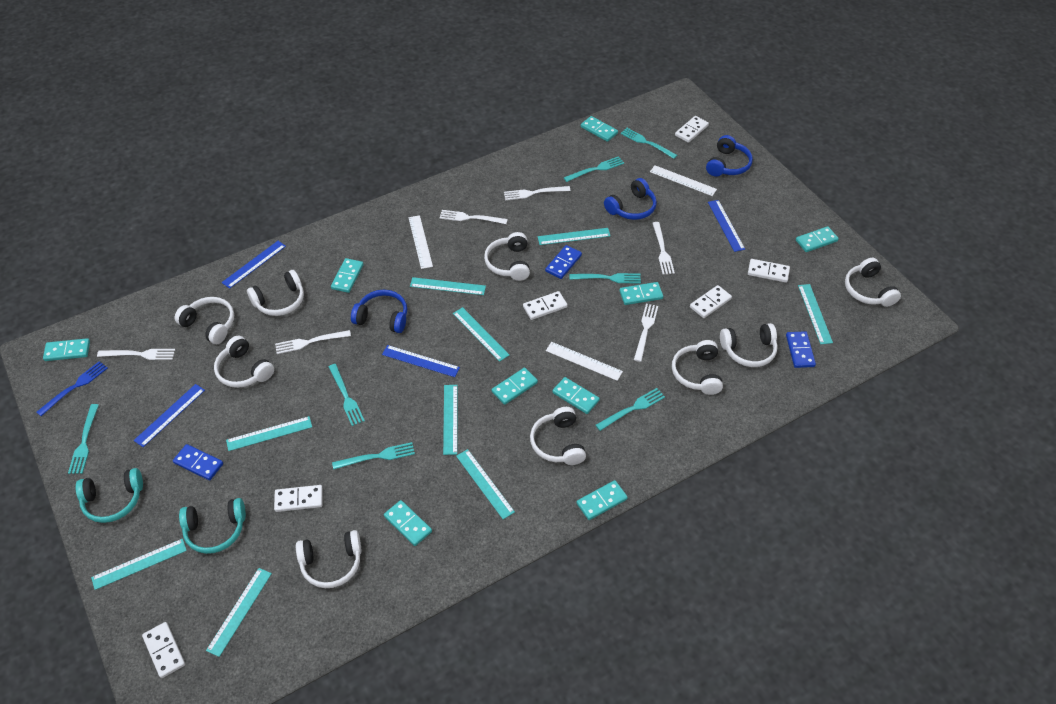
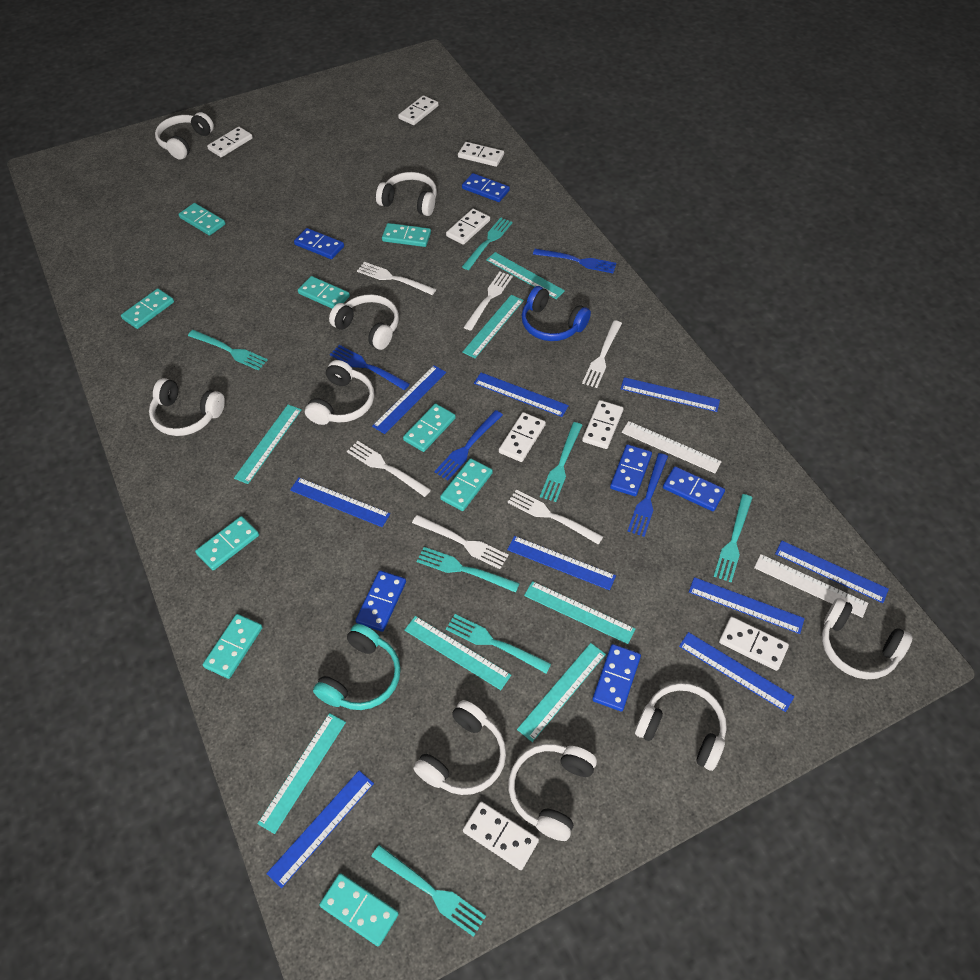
blue domino: 3 -> 6
blue fork: 1 -> 4
blue headphones: 3 -> 1
blue ruler: 4 -> 9
turquoise headphones: 2 -> 1
turquoise ruler: 9 -> 7
white domino: 6 -> 8
white ruler: 3 -> 2

